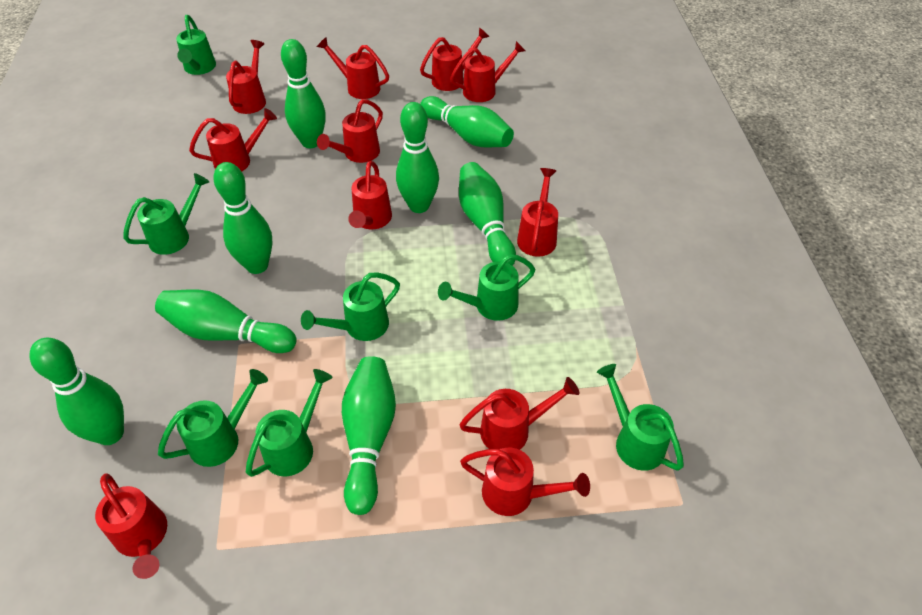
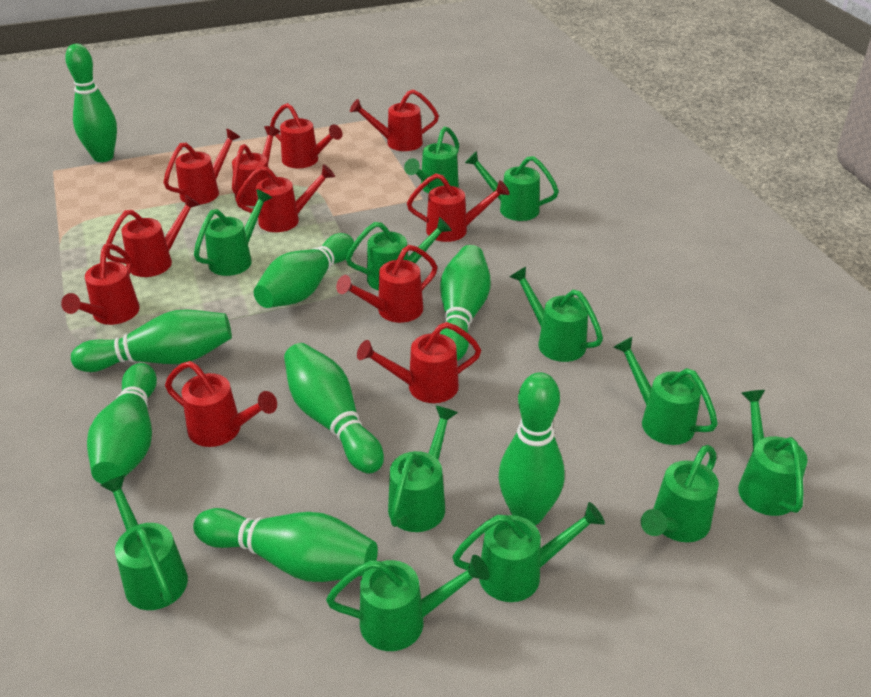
green watering can: 7 -> 12

